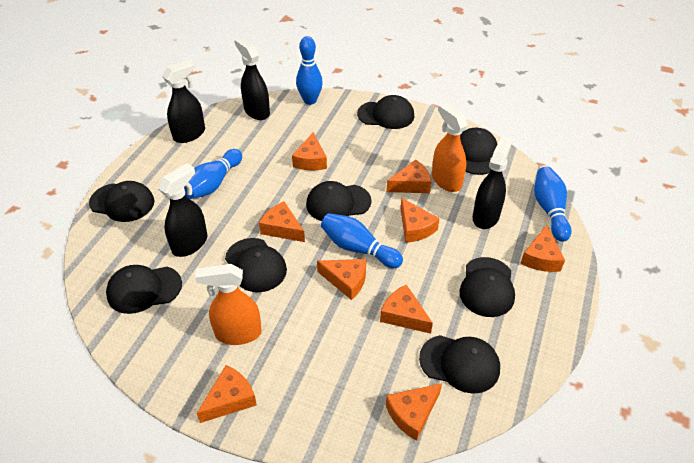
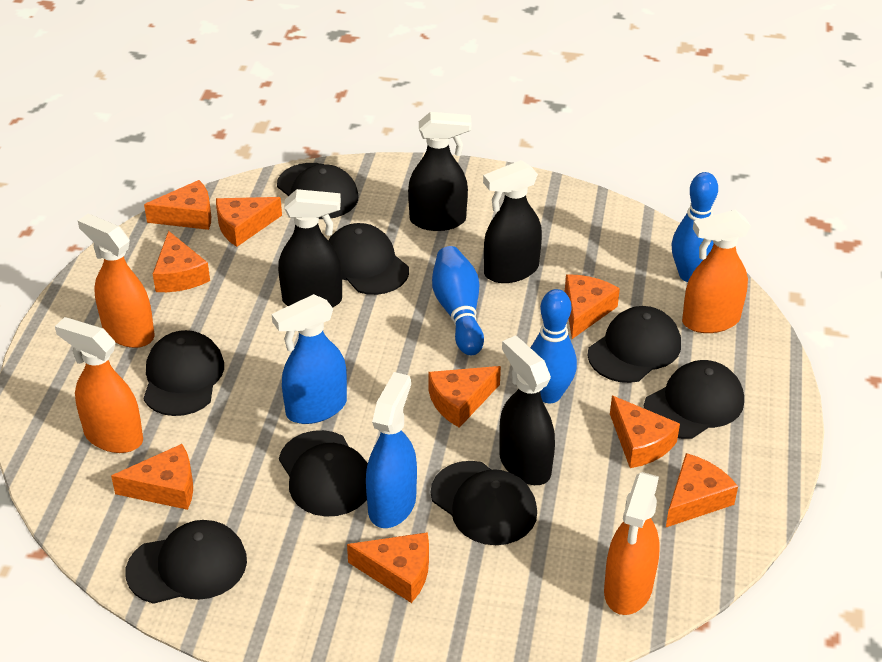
blue bowling pin: 4 -> 3
blue spray bottle: 0 -> 2
orange spray bottle: 2 -> 4

